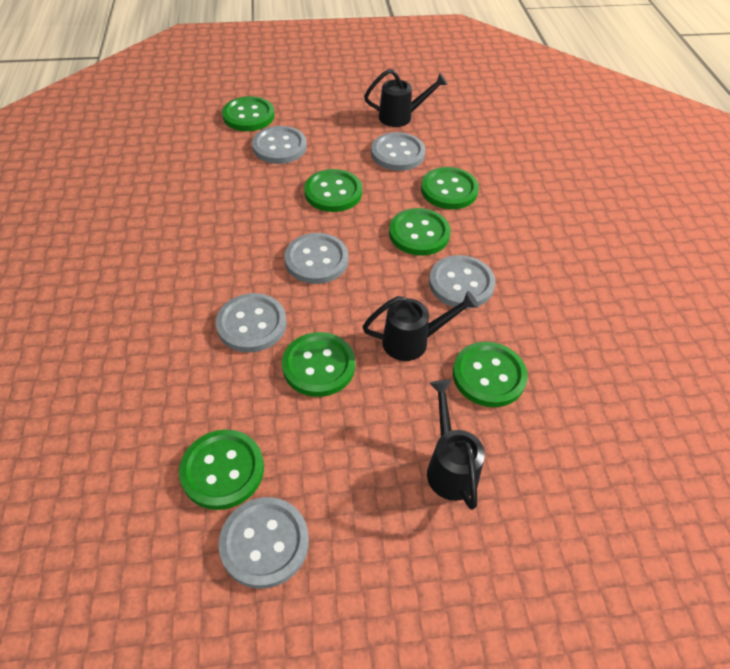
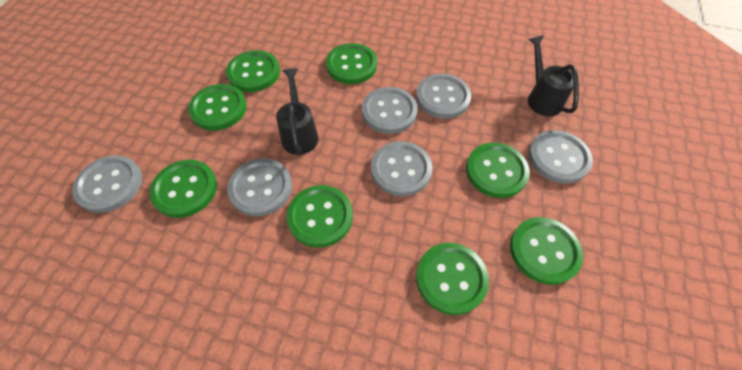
black watering can: 3 -> 2
green button: 7 -> 8

